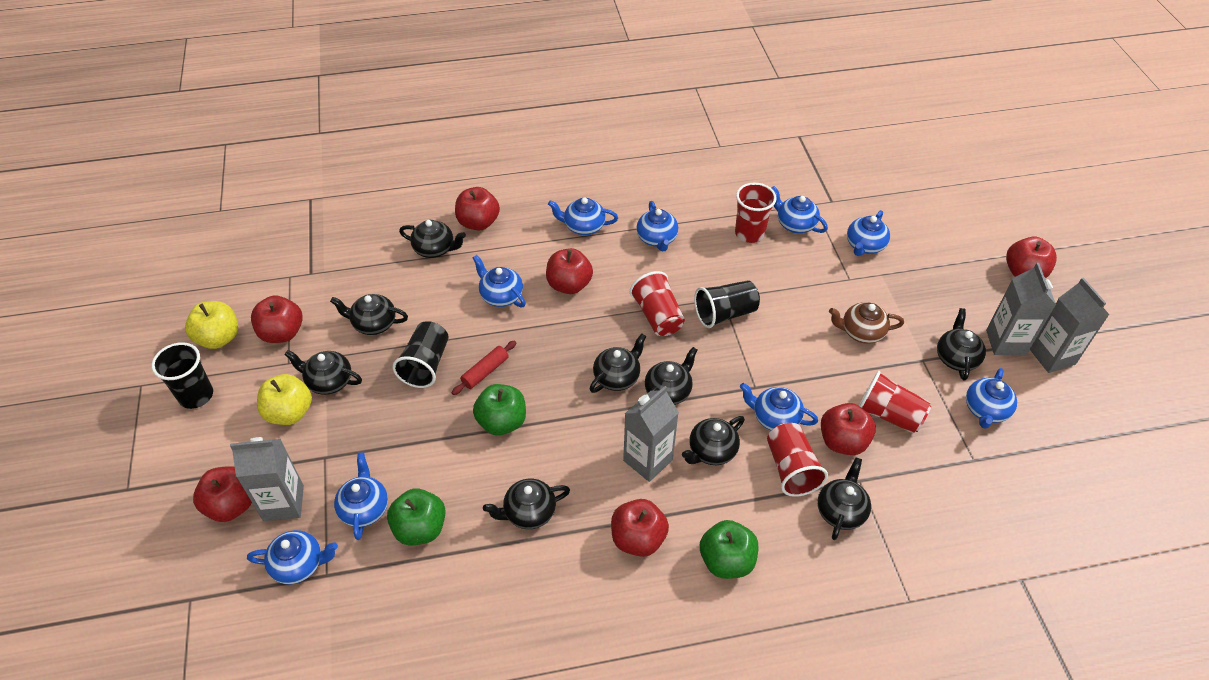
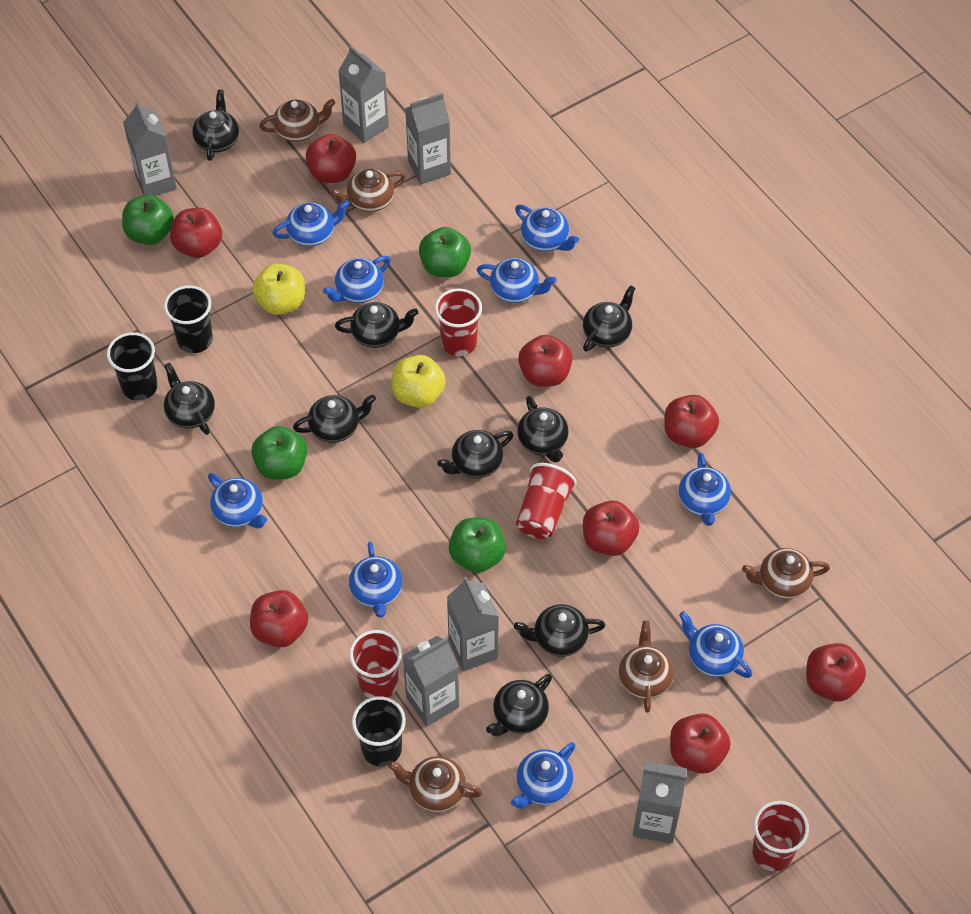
brown teapot: 1 -> 5
green apple: 3 -> 4
grey carton: 4 -> 6
red apple: 7 -> 8
red rolling pin: 1 -> 0

